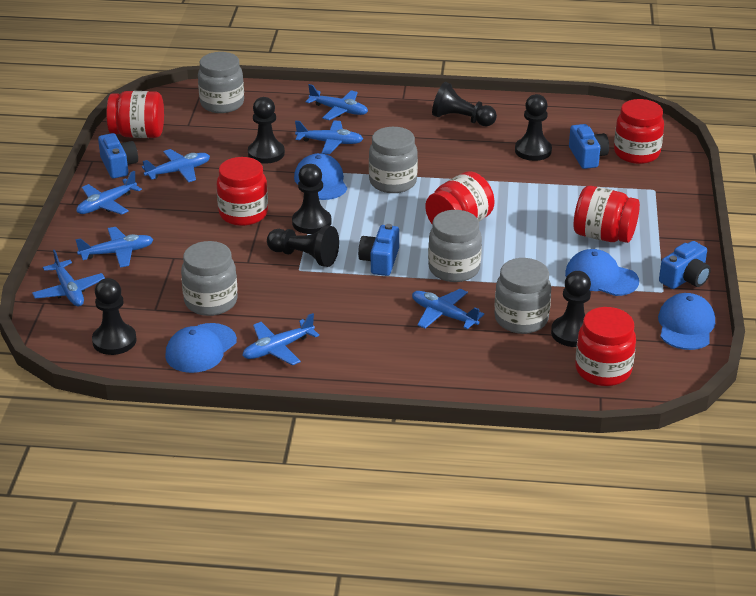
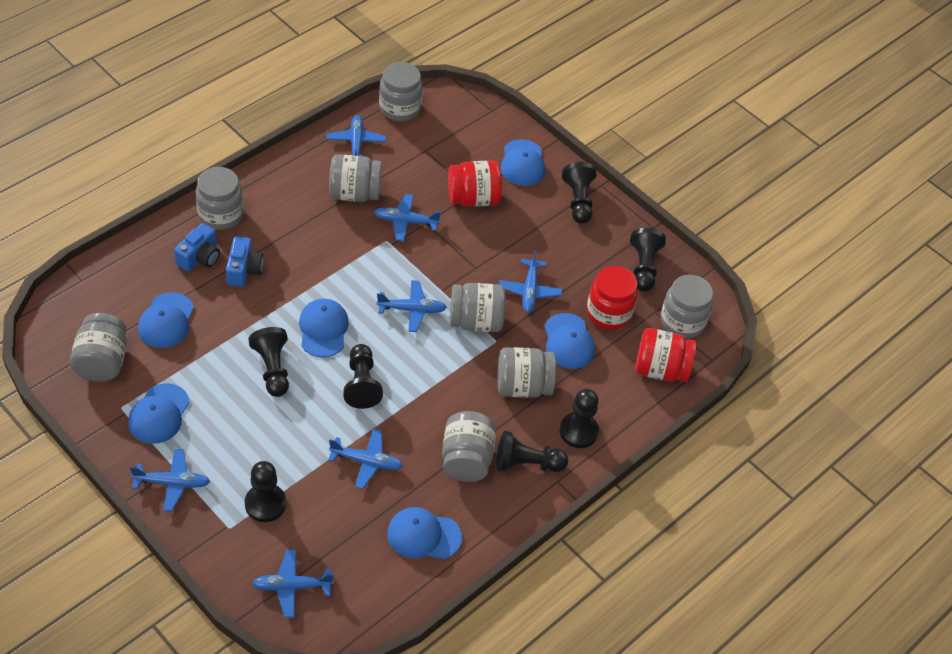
blue camera: 4 -> 2
blue cap: 4 -> 6
blue plane: 8 -> 7
grey jar: 5 -> 8
red jar: 6 -> 3

